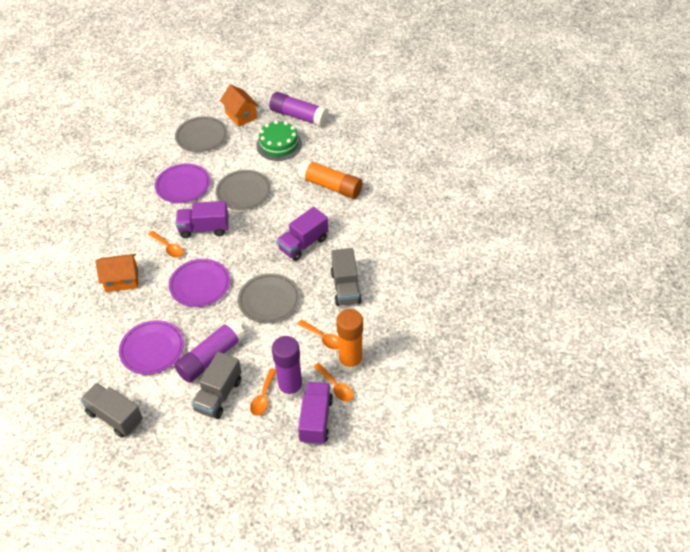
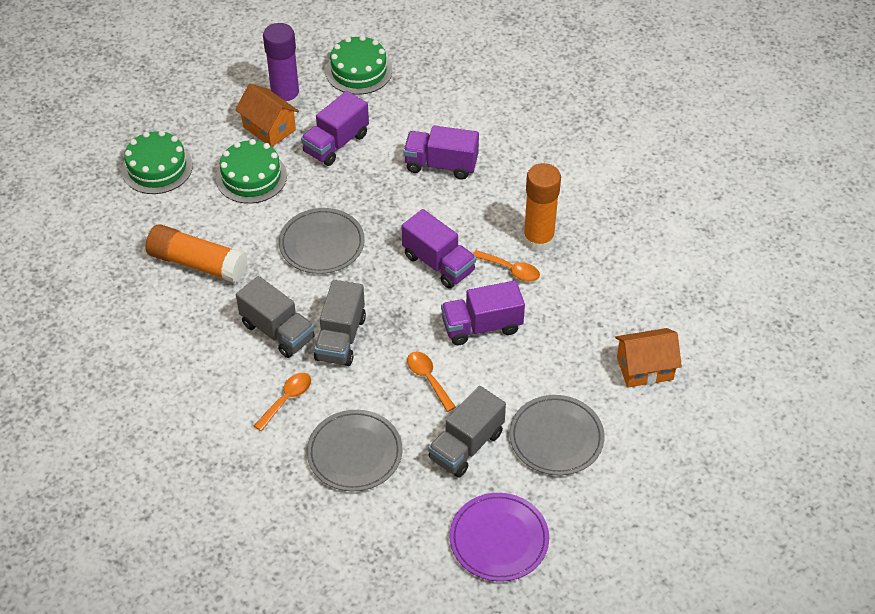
green cake: 1 -> 3
orange spoon: 4 -> 3
purple glue stick: 3 -> 1
purple plate: 3 -> 1
purple truck: 3 -> 4

